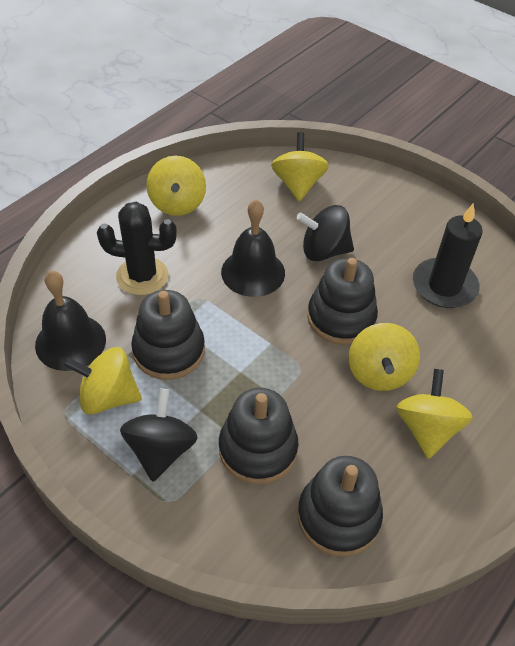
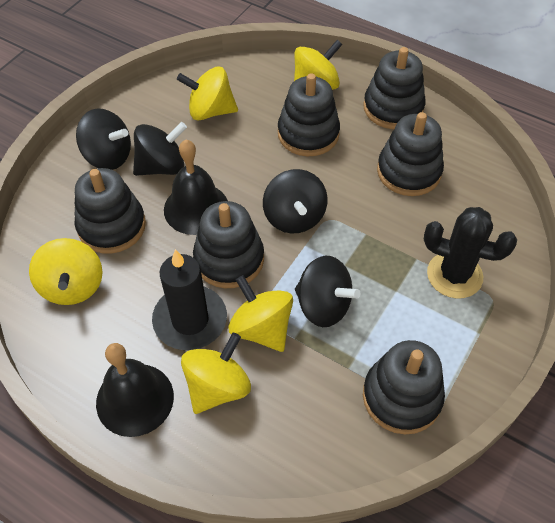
black spinning top: 2 -> 4
black stacking toy: 4 -> 6

